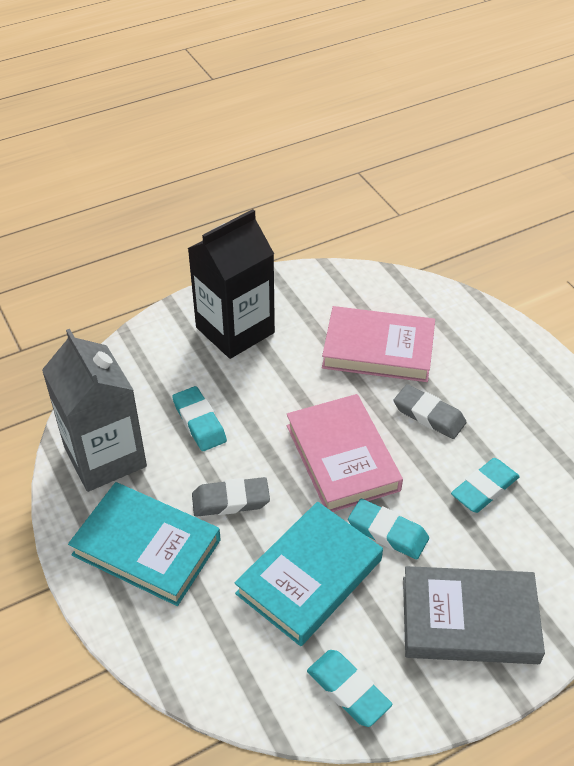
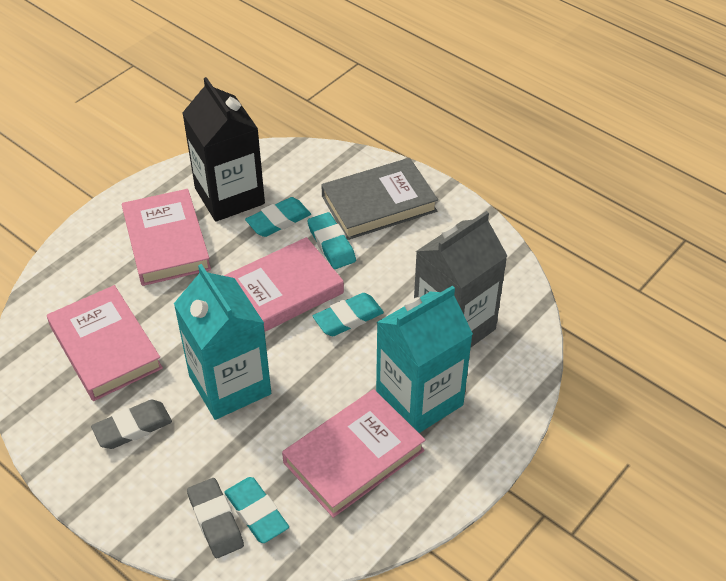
pink book: 2 -> 4
turquoise book: 2 -> 0
turquoise carton: 0 -> 2

